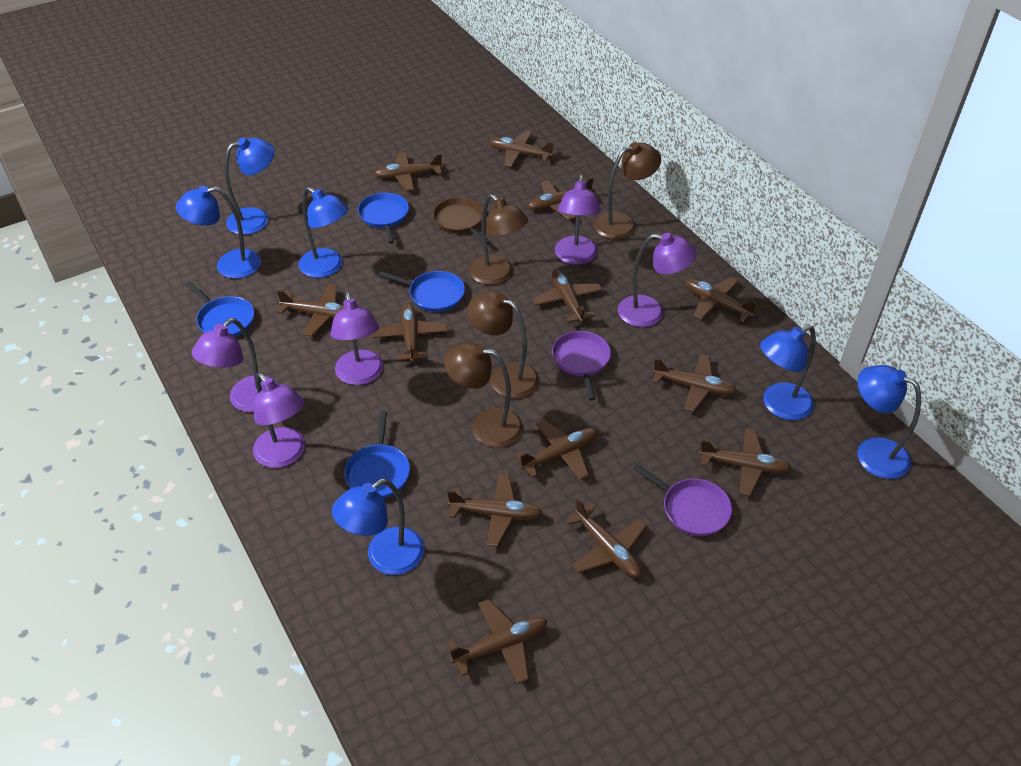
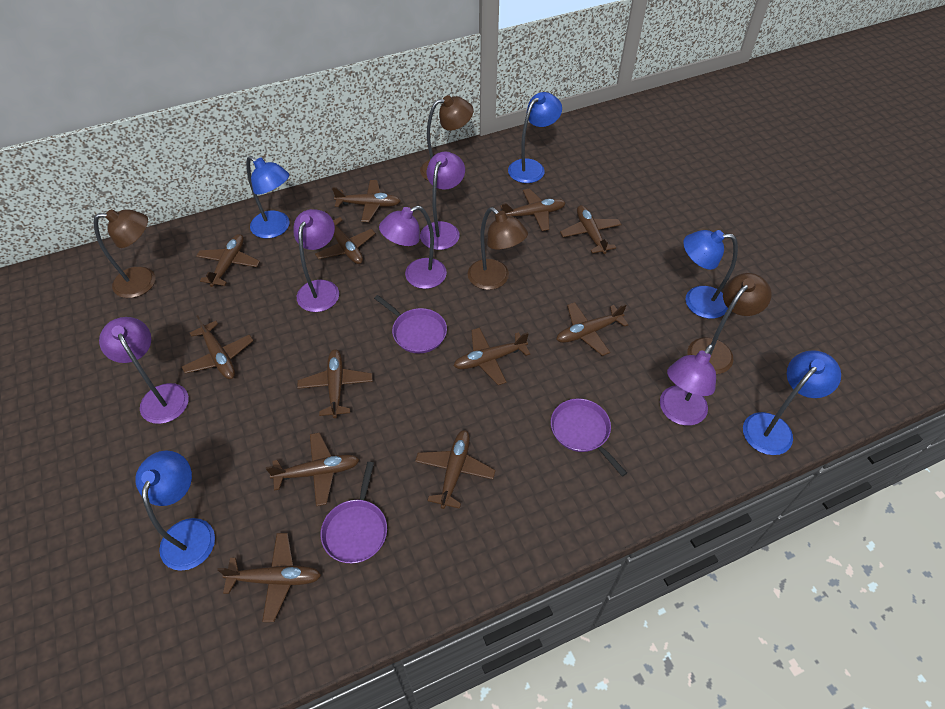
blue lamp: 6 -> 5
blue pan: 4 -> 0
brown pan: 1 -> 0
brown plane: 13 -> 12
purple pan: 2 -> 3

